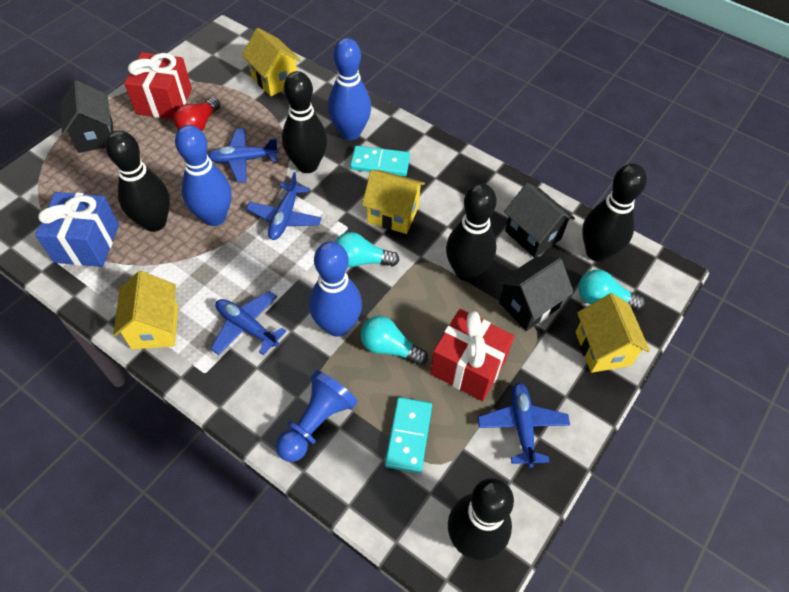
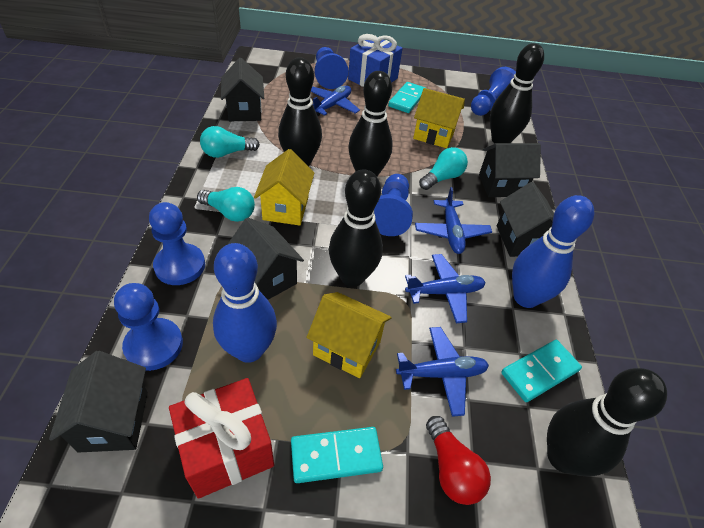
black house: 3 -> 5
blue bowling pin: 3 -> 2
blue pawn: 1 -> 5
red gift: 2 -> 1
turquoise domino: 2 -> 3
yellow house: 4 -> 3

